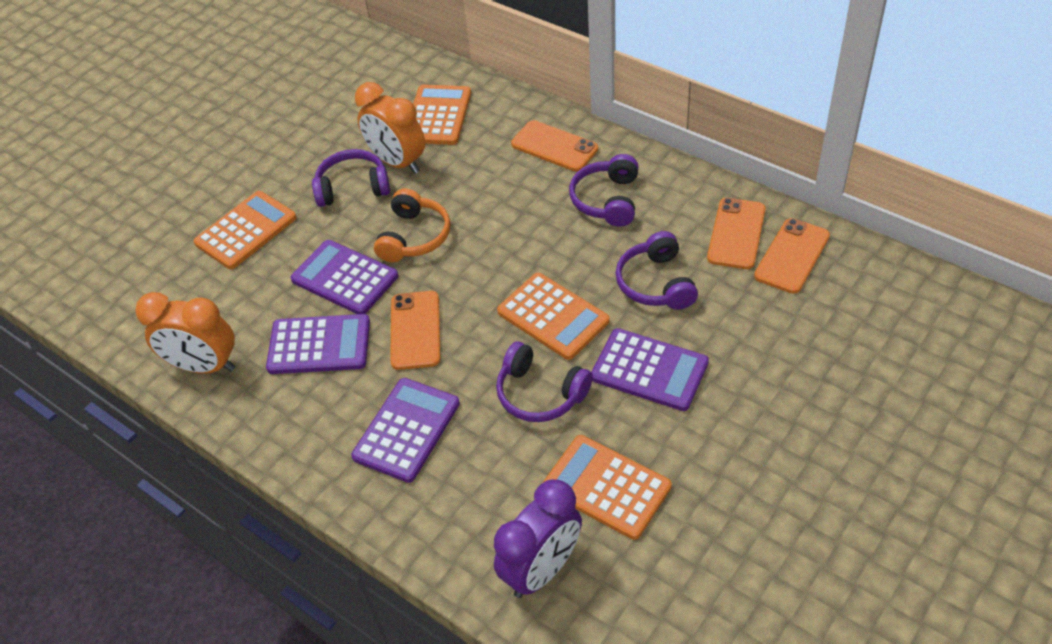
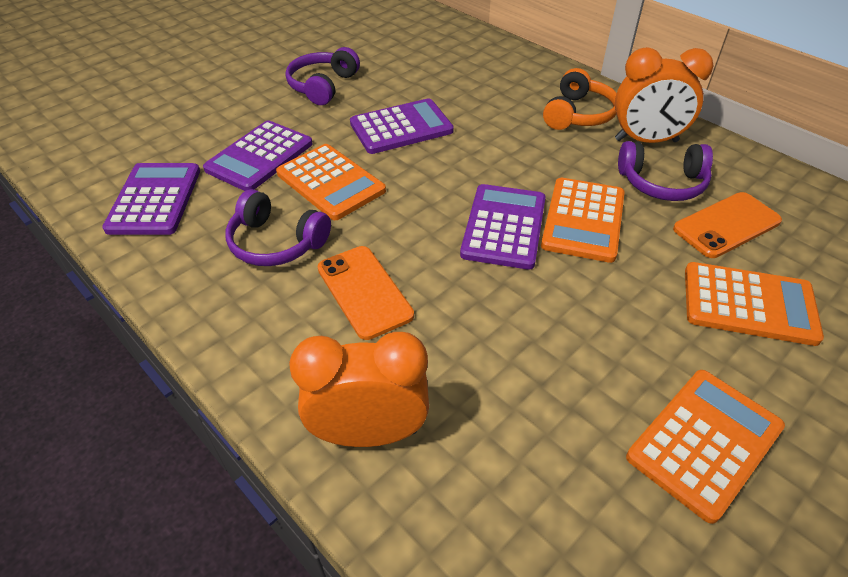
orange phone: 4 -> 2
purple clock: 1 -> 0
purple headphones: 4 -> 3

